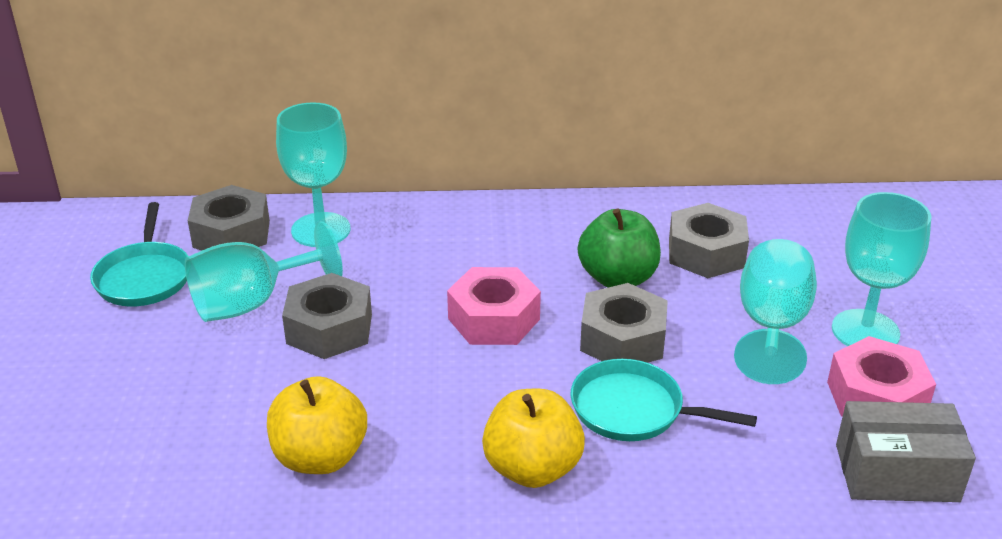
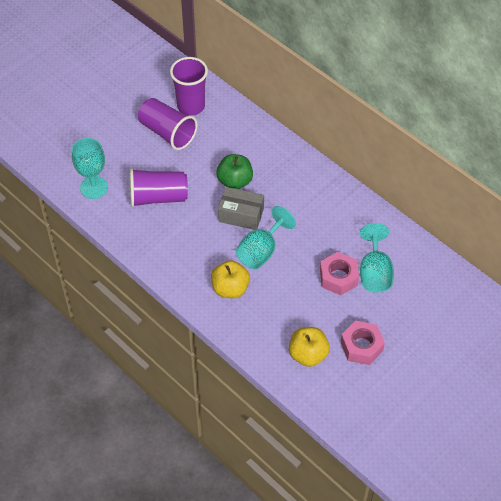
grey nut: 4 -> 0
purple cup: 0 -> 3
turquoise goblet: 4 -> 3
turquoise pan: 2 -> 0

